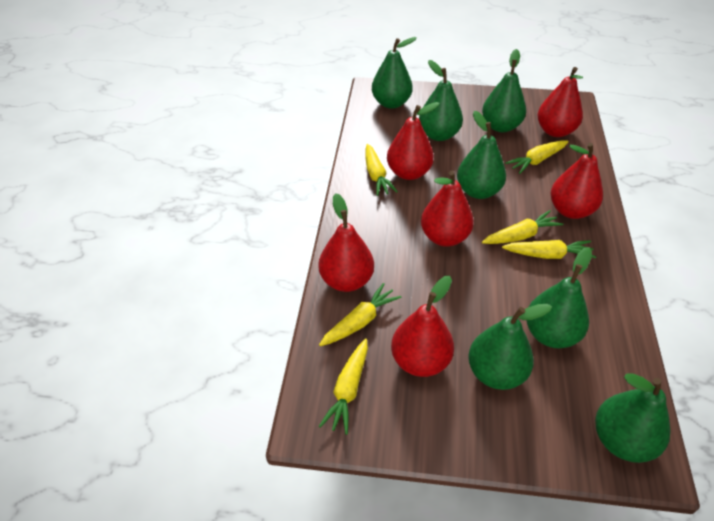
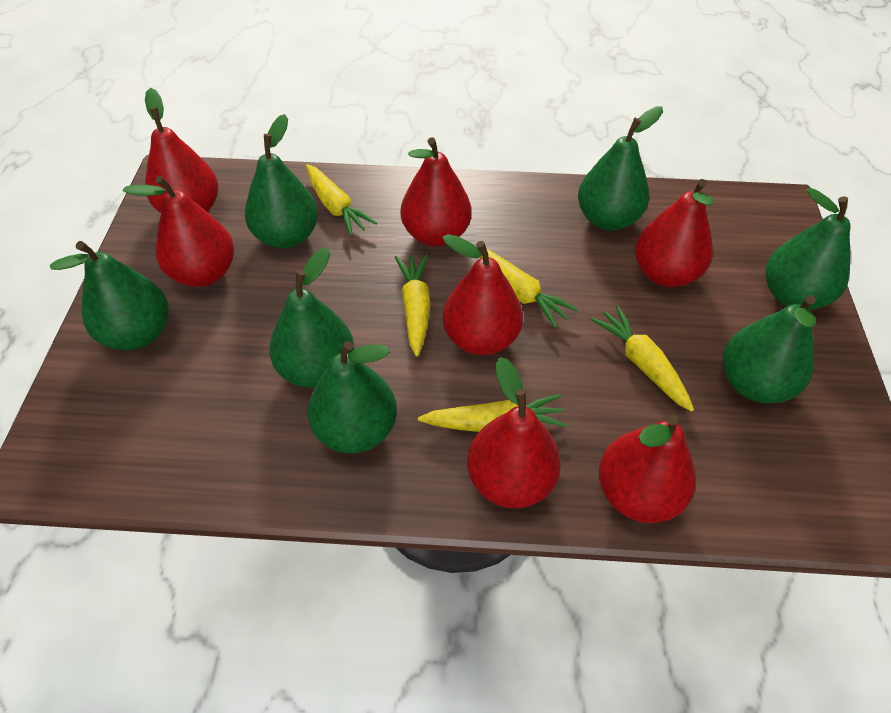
red pear: 6 -> 7
yellow carrot: 6 -> 5

